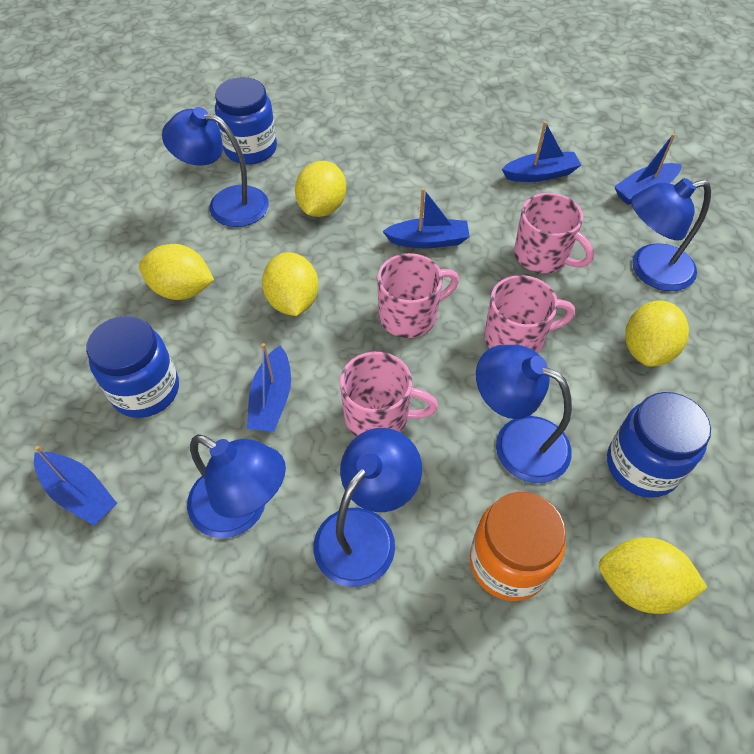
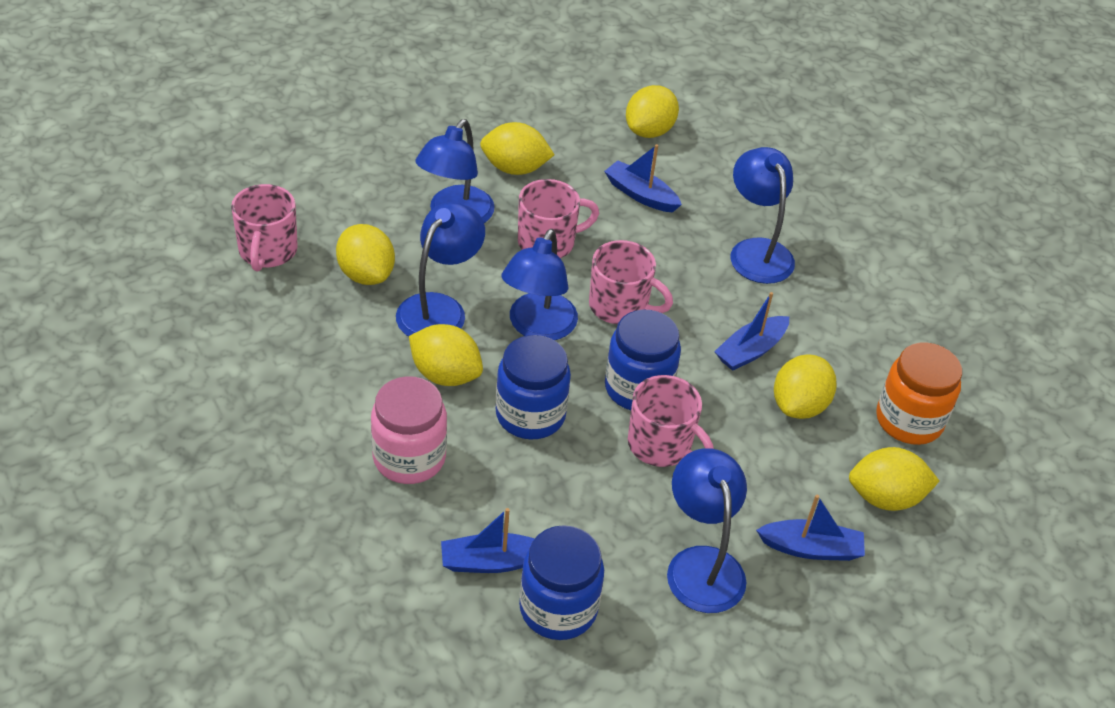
blue boat: 5 -> 4
pink jar: 0 -> 1
yellow lemon: 5 -> 6

